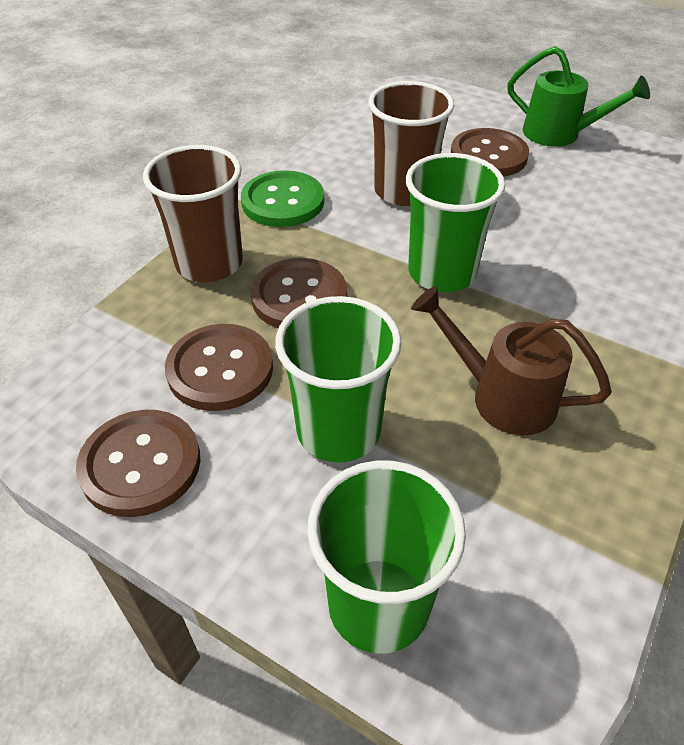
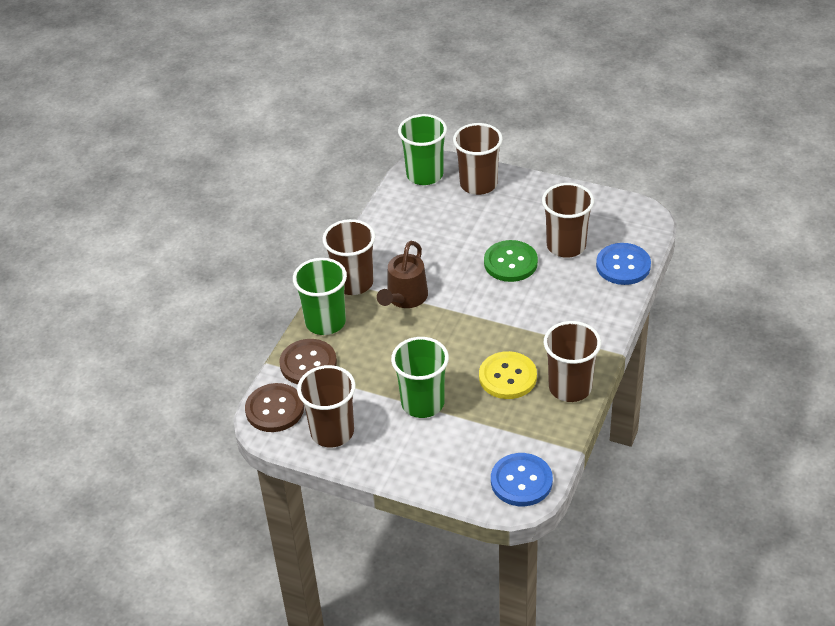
blue button: 0 -> 2
brown button: 4 -> 2
brown cup: 2 -> 5
green watering can: 1 -> 0
yellow button: 0 -> 1

